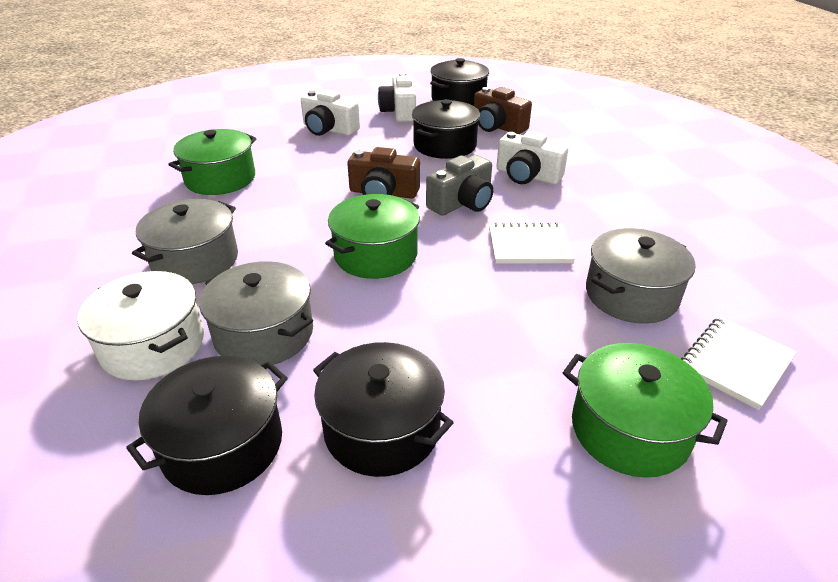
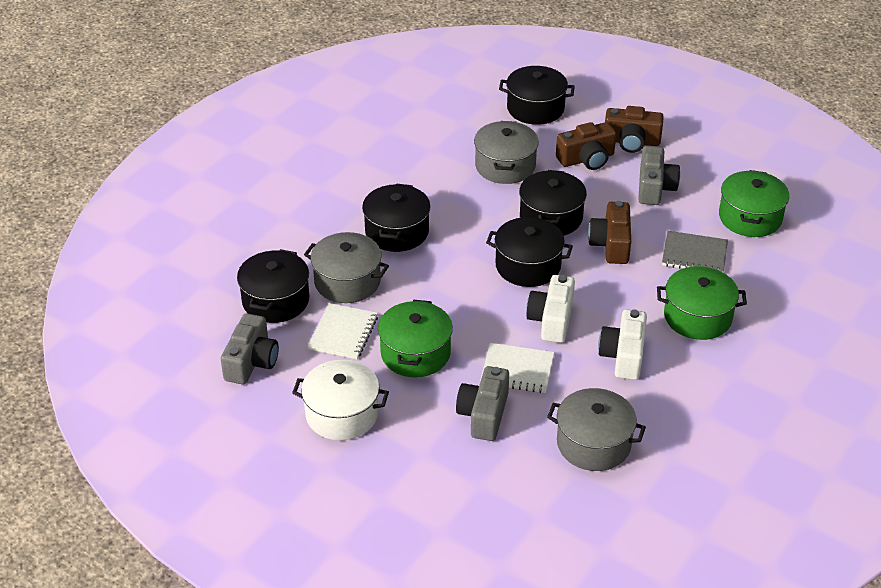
black pot: 4 -> 5
brown camera: 2 -> 3
grey camera: 1 -> 3
grey notebook: 0 -> 1
white camera: 3 -> 2

